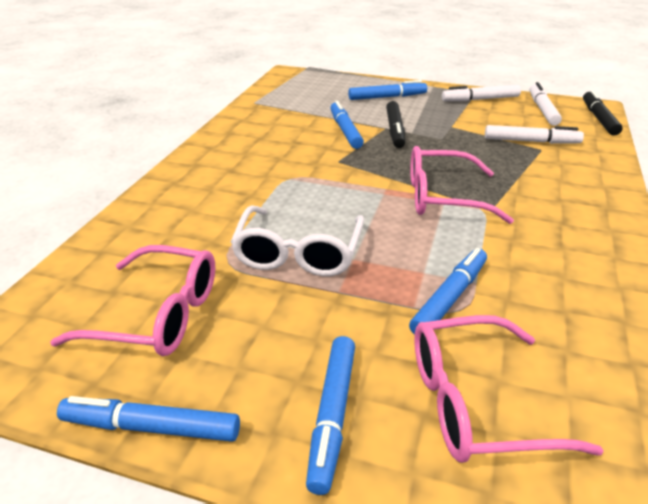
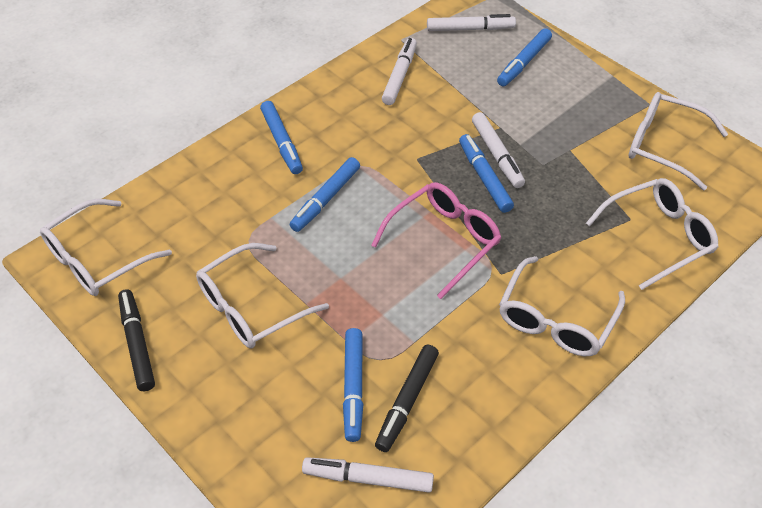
pink glasses: 3 -> 1
white glasses: 1 -> 5
white marker: 3 -> 4

